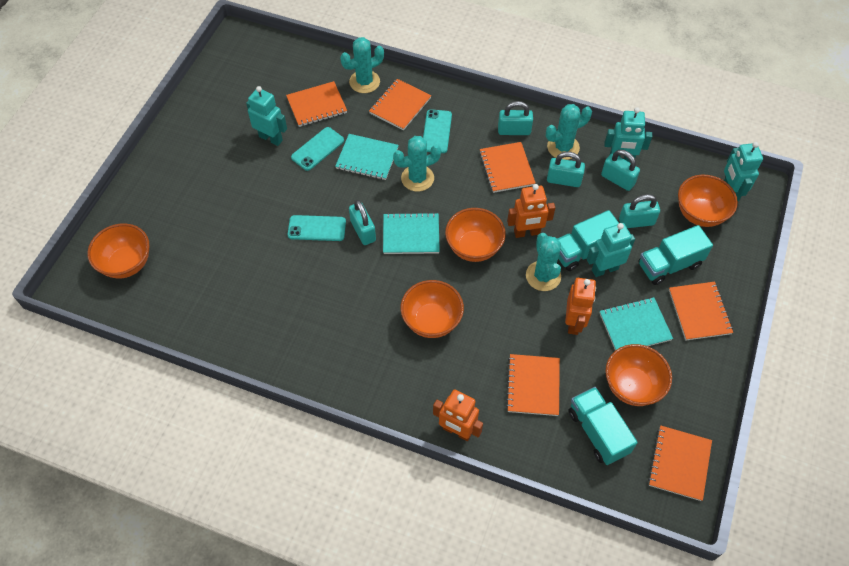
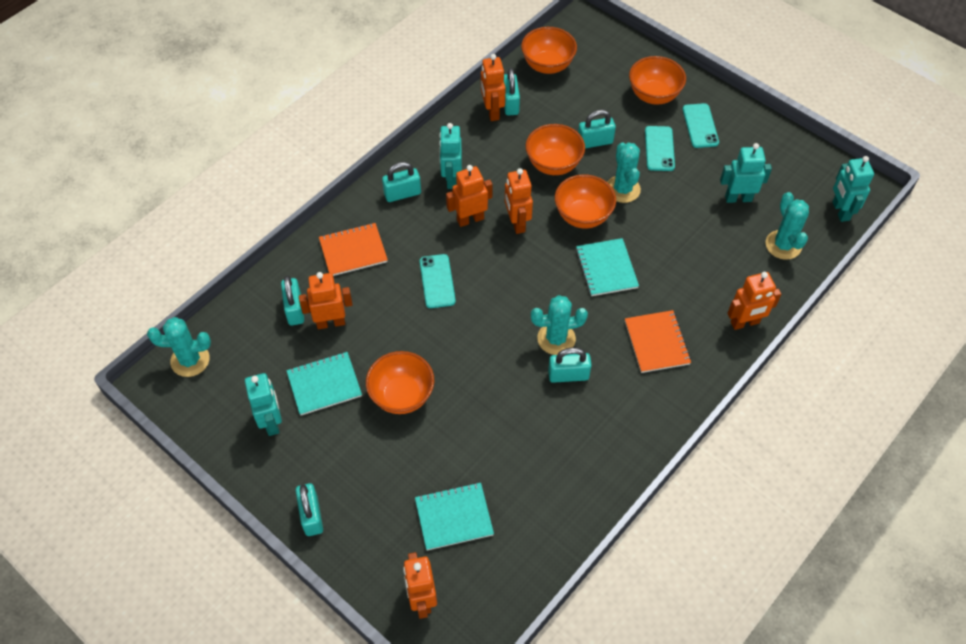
orange notebook: 6 -> 2
orange robot: 3 -> 6
turquoise padlock: 5 -> 6
turquoise truck: 3 -> 0

